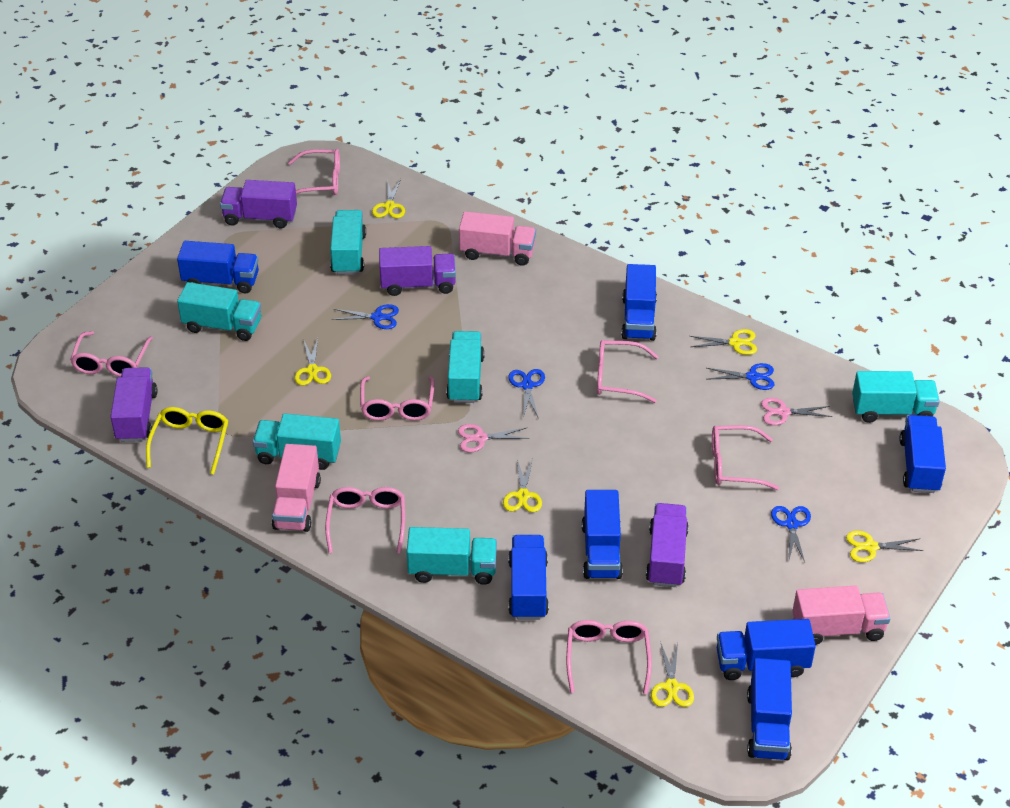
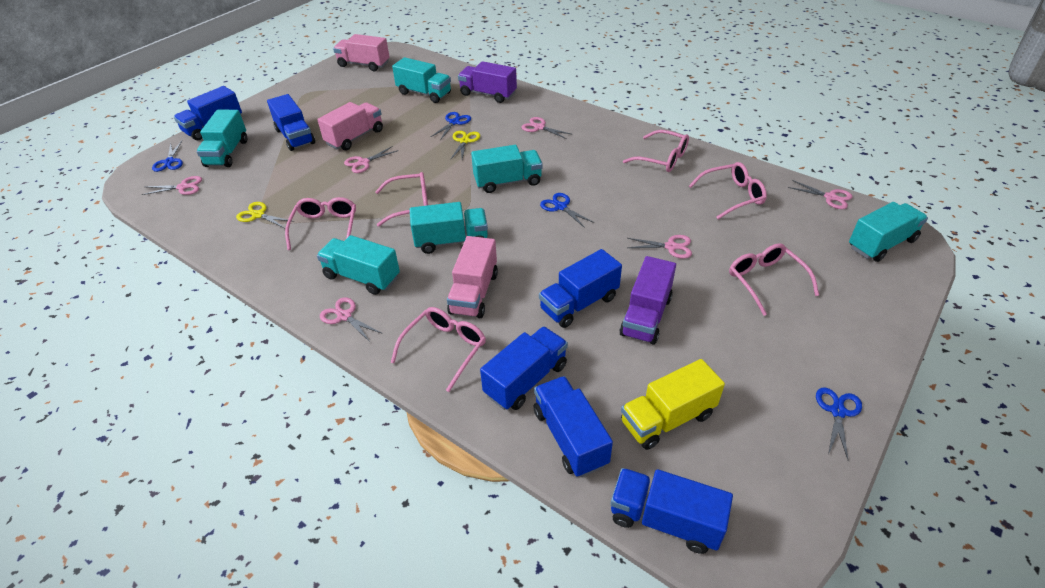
blue truck: 7 -> 6
pink glasses: 7 -> 6
pink scissors: 2 -> 6
purple truck: 4 -> 2
yellow glasses: 1 -> 0
yellow scissors: 6 -> 2
yellow truck: 0 -> 1

